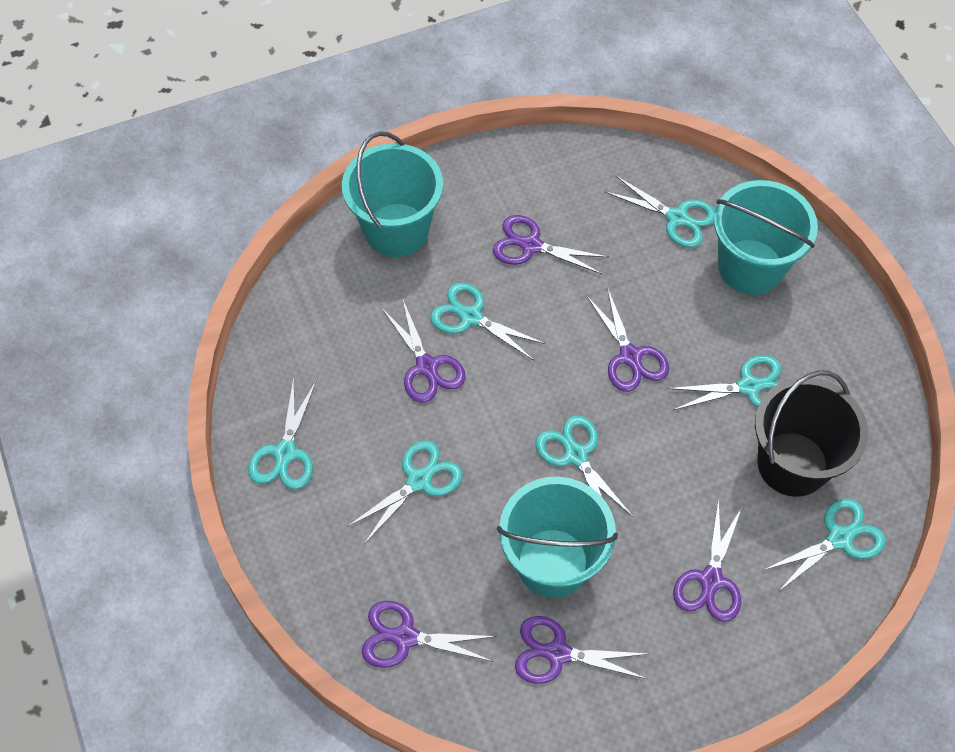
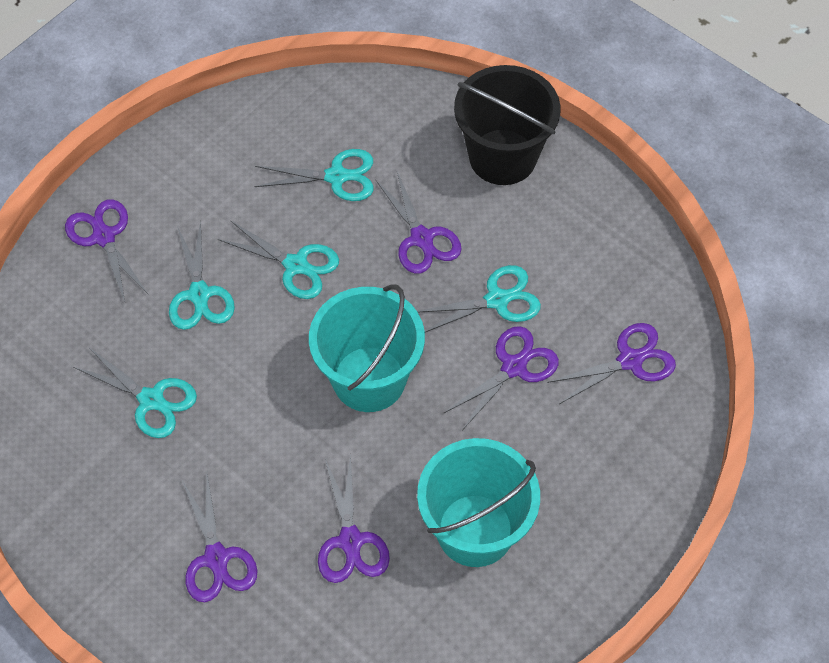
turquoise bucket: 3 -> 2
turquoise scissors: 7 -> 5

